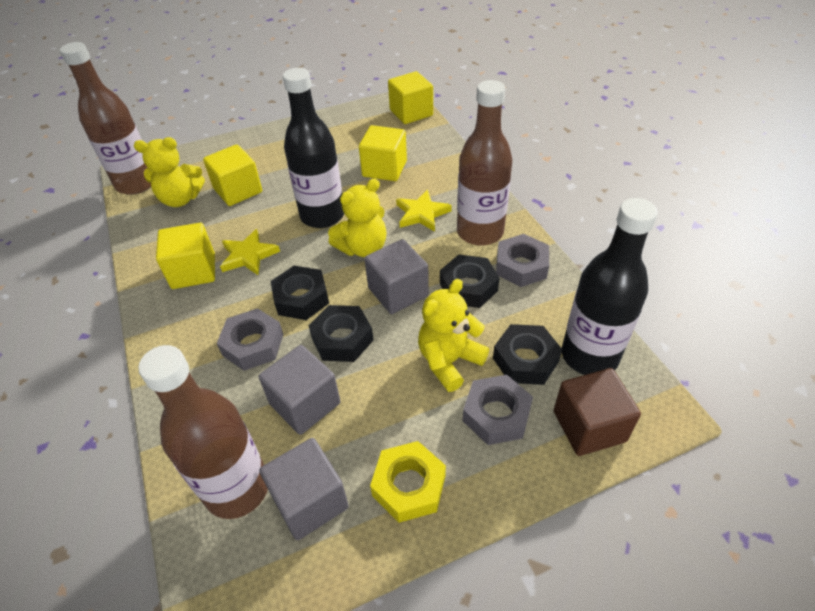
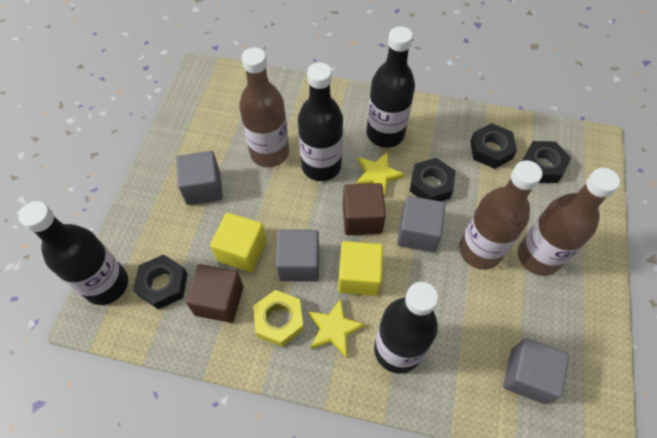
black bottle: 2 -> 4
brown cube: 1 -> 2
grey cube: 3 -> 4
grey nut: 3 -> 0
yellow cube: 4 -> 2
yellow teddy bear: 3 -> 0

